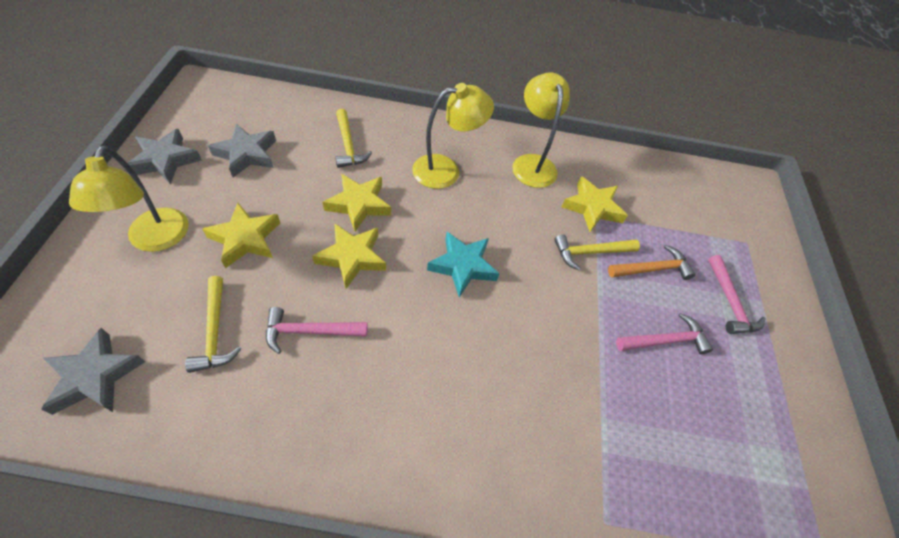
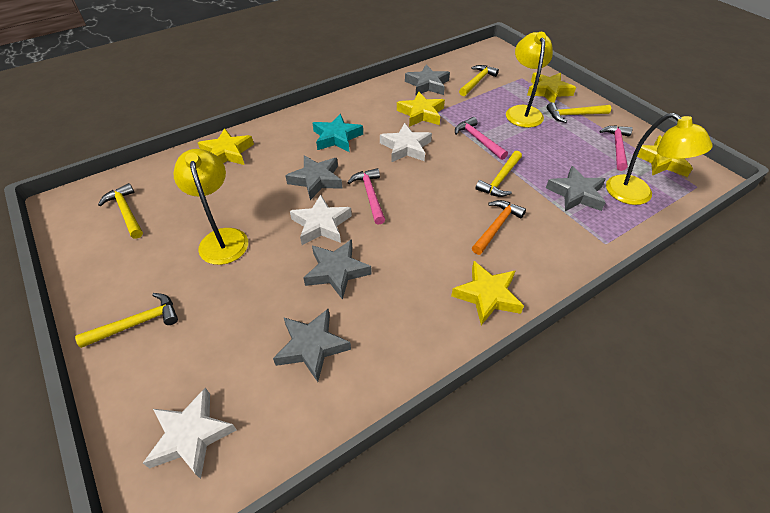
grey star: 3 -> 5
white star: 0 -> 3
yellow hammer: 3 -> 5
yellow star: 4 -> 5

